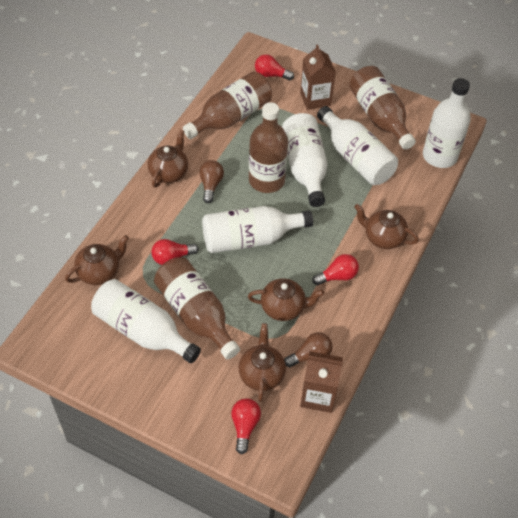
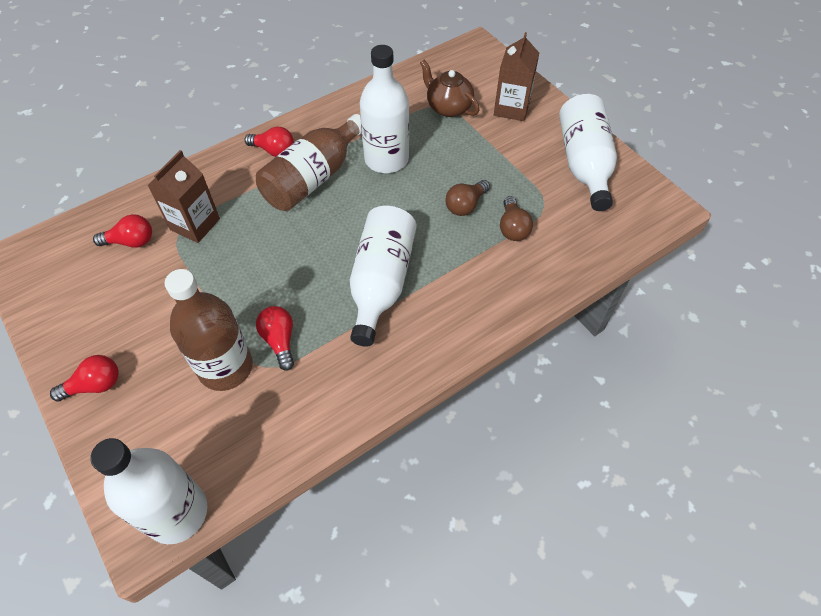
brown bottle: 4 -> 2
brown teapot: 5 -> 1
white bottle: 5 -> 4

